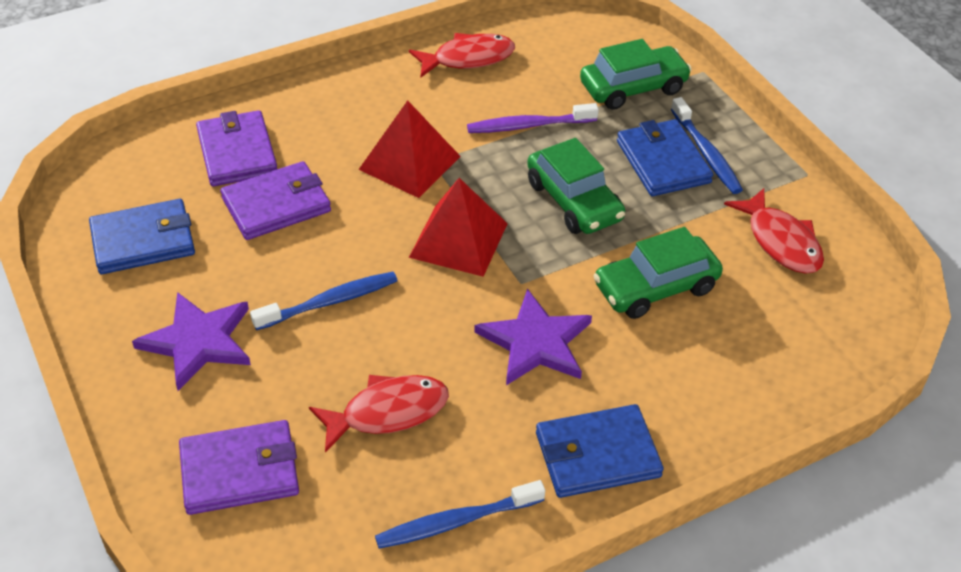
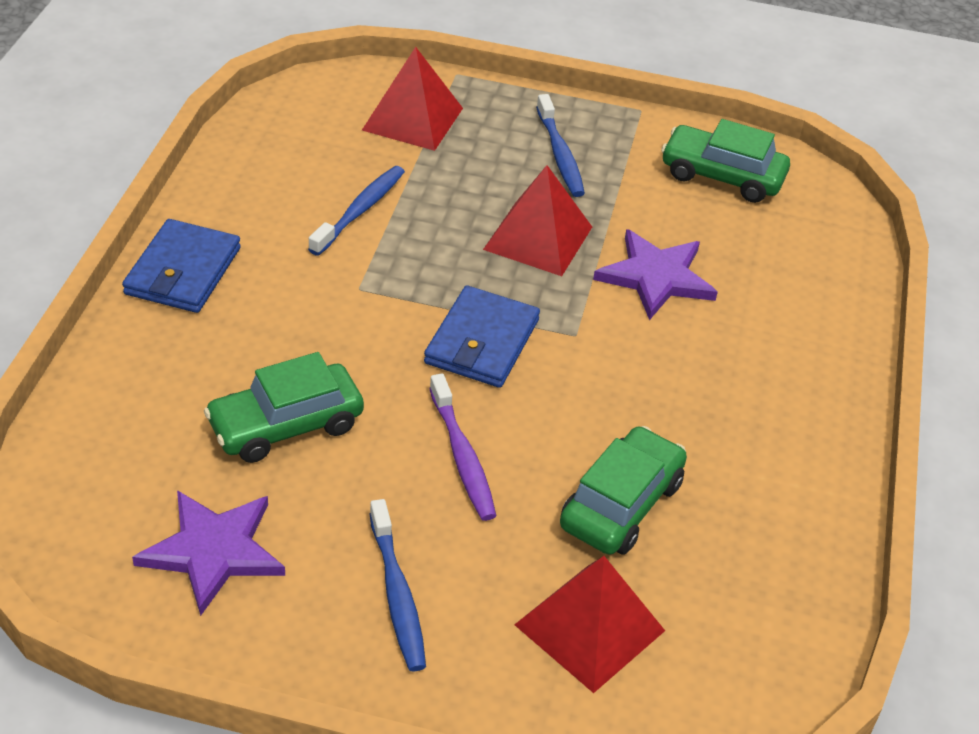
blue wallet: 3 -> 2
purple wallet: 3 -> 0
red fish: 3 -> 0
red pyramid: 2 -> 3

